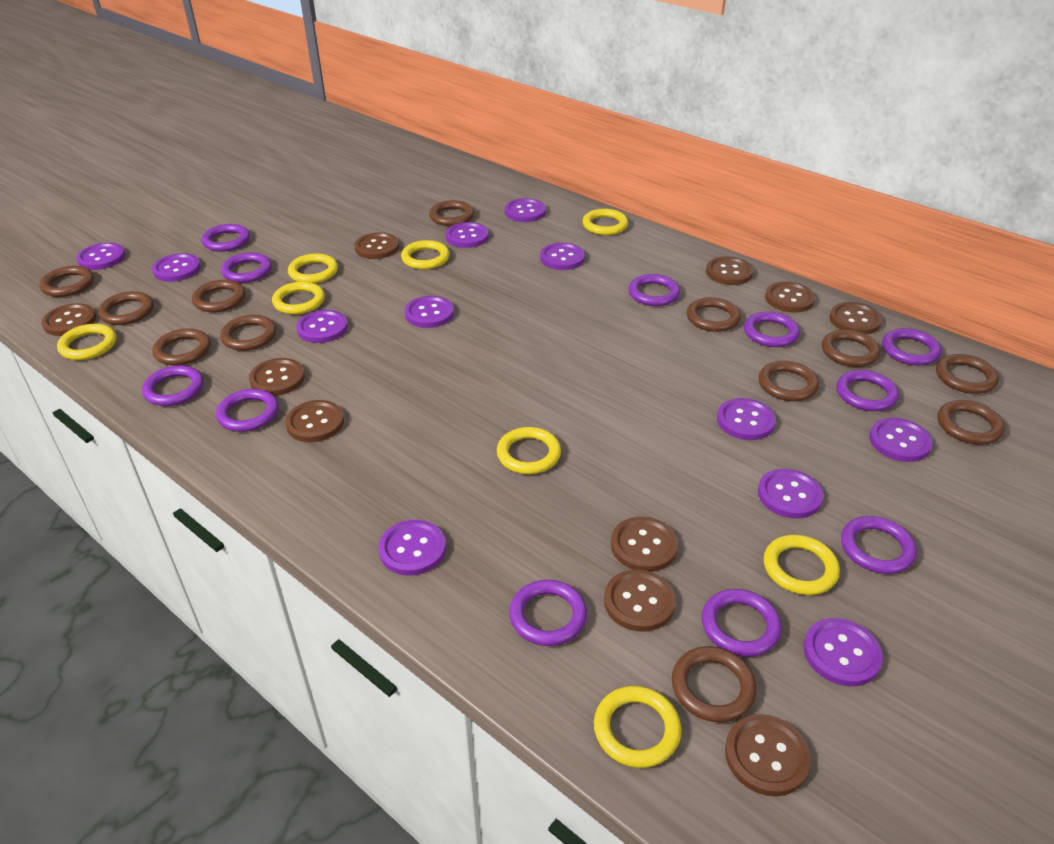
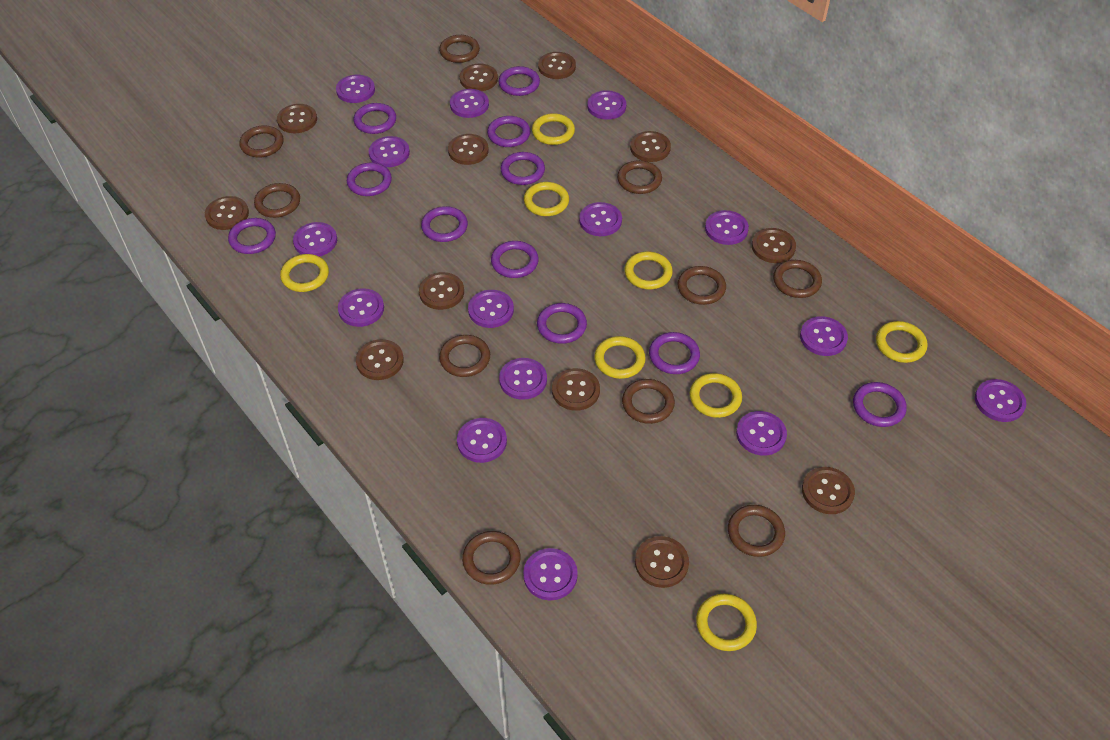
brown button: 10 -> 12
brown ring: 12 -> 10
purple button: 12 -> 15

